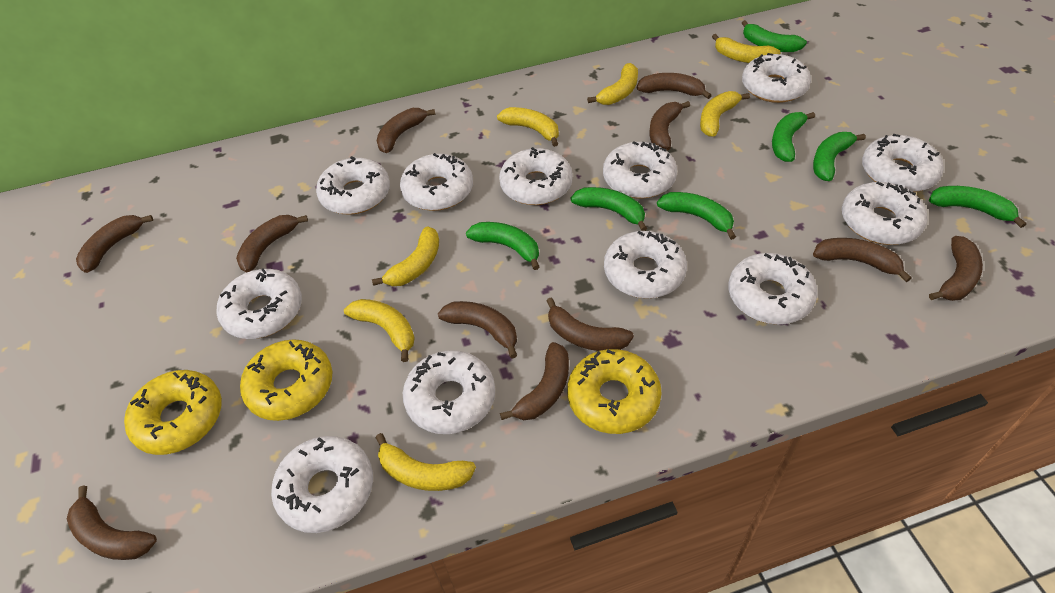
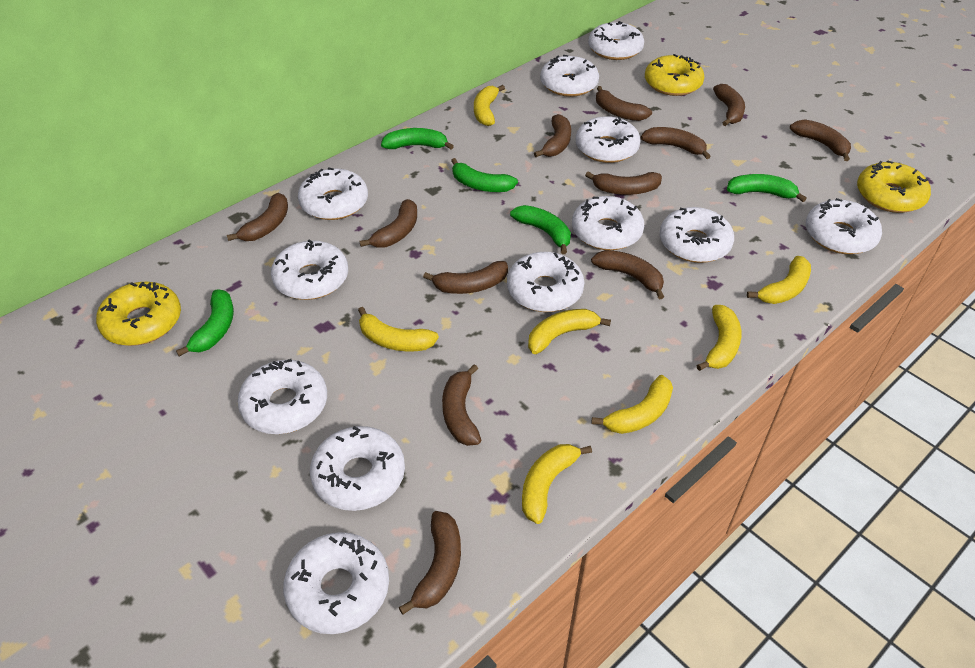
brown banana: 11 -> 12
green banana: 7 -> 5

